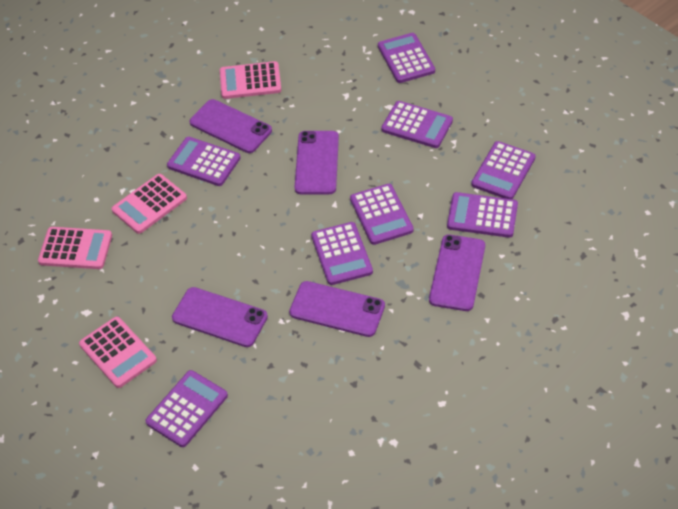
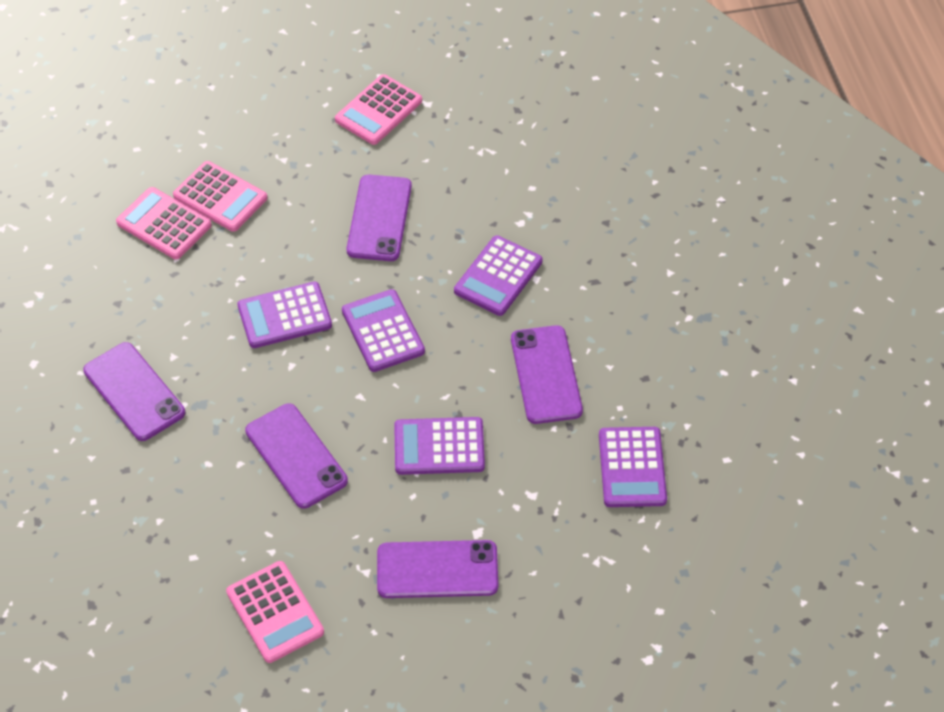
purple calculator: 8 -> 5

